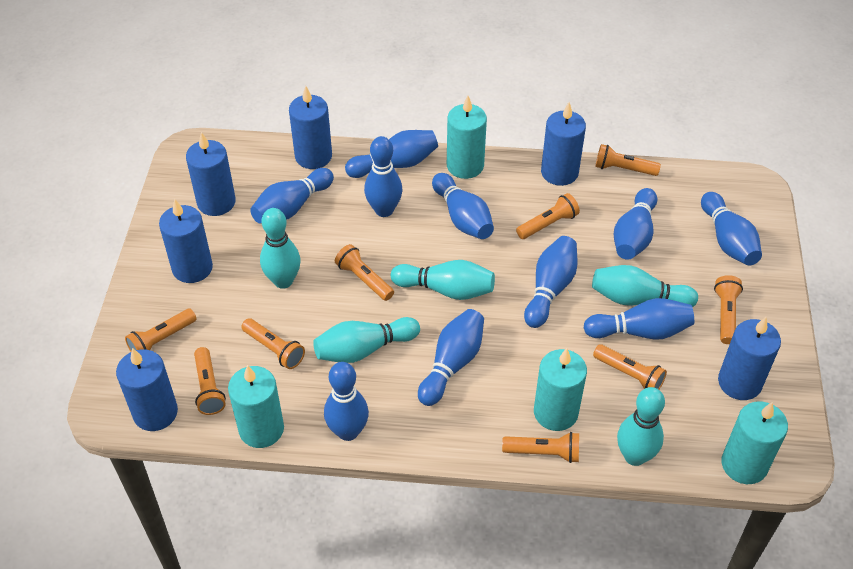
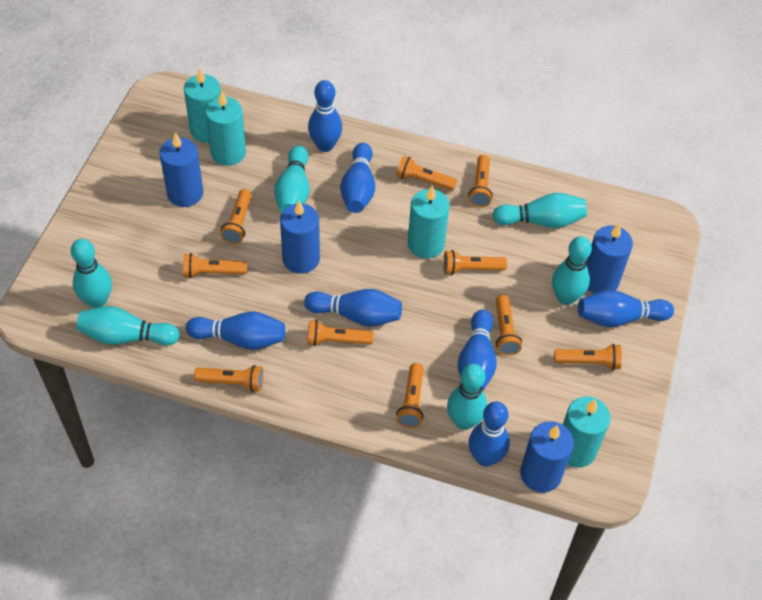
blue bowling pin: 10 -> 7
blue candle: 6 -> 4
orange flashlight: 9 -> 10
turquoise bowling pin: 5 -> 6

